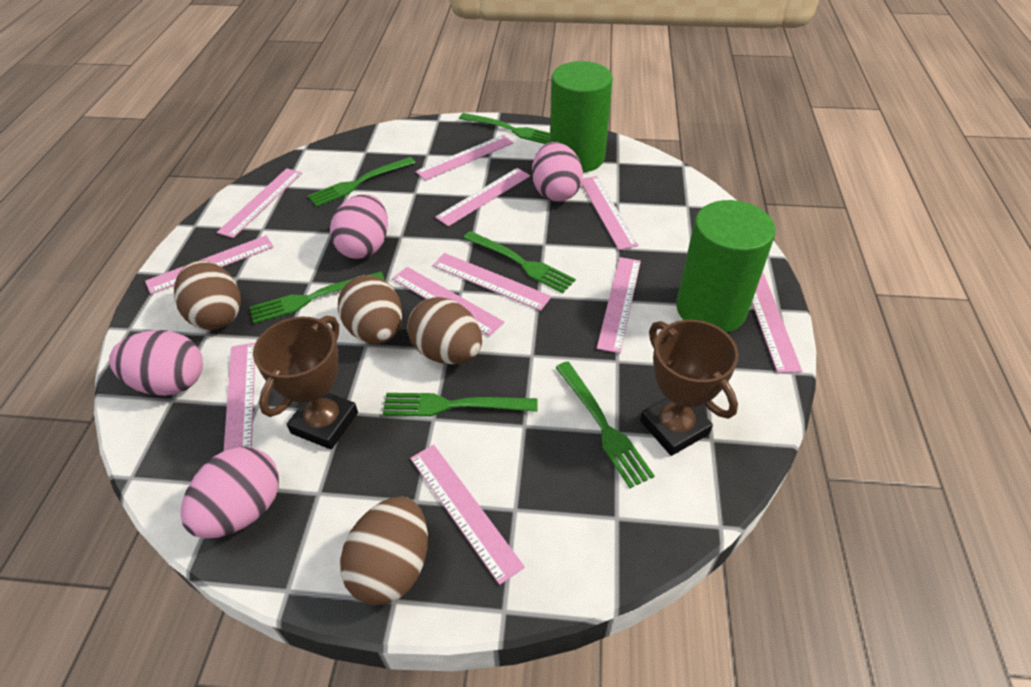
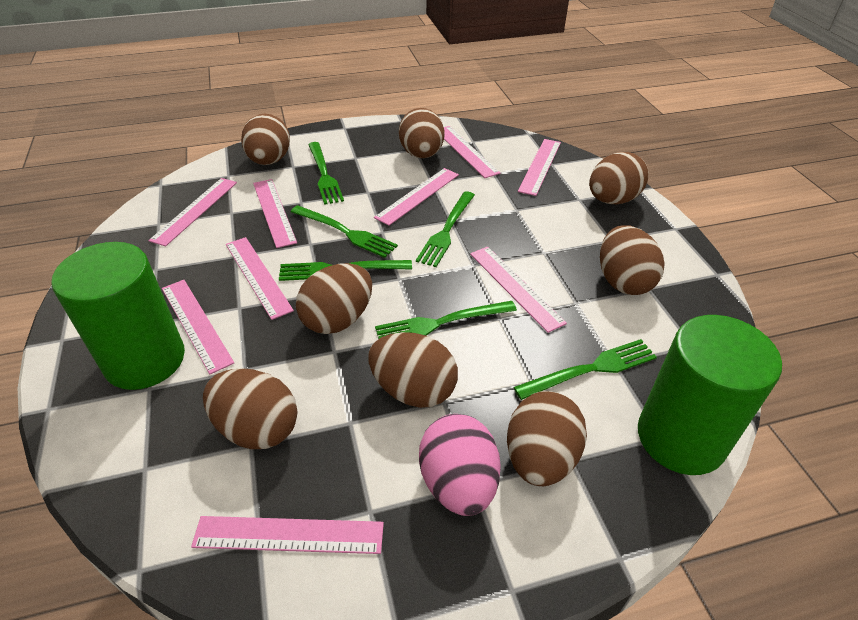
brown egg: 4 -> 8
brown trophy: 2 -> 0
pink egg: 4 -> 1
pink ruler: 11 -> 9

